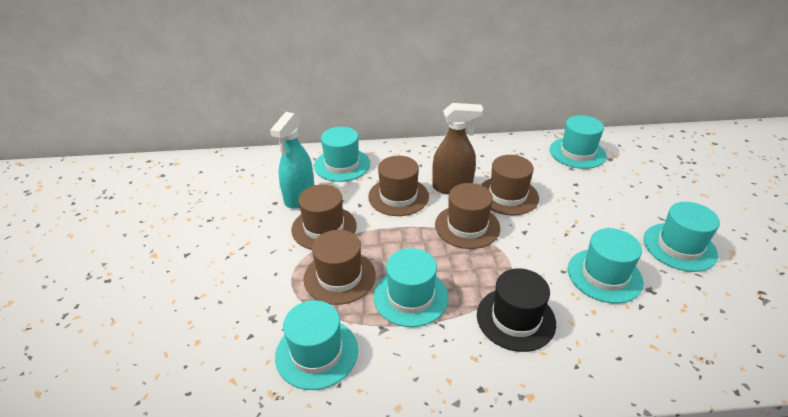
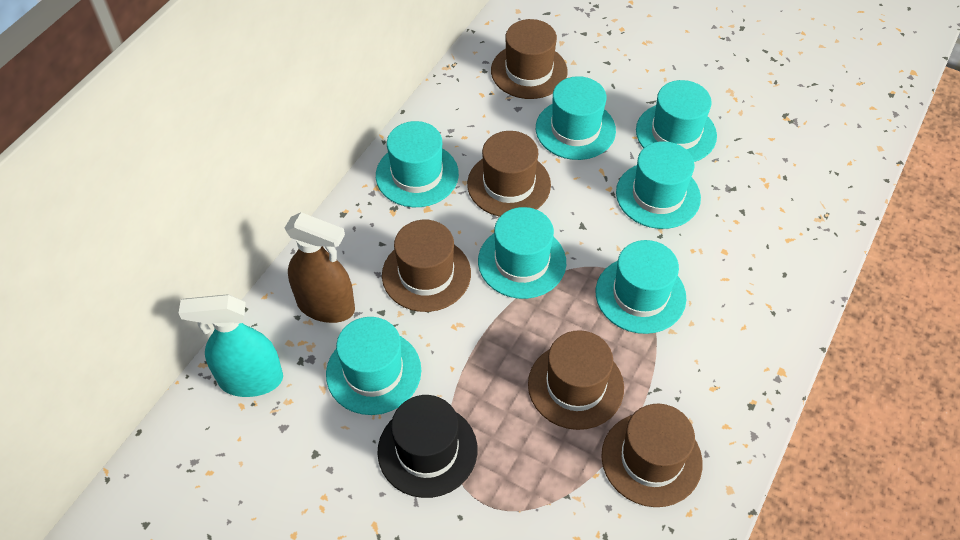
turquoise hat: 6 -> 7

